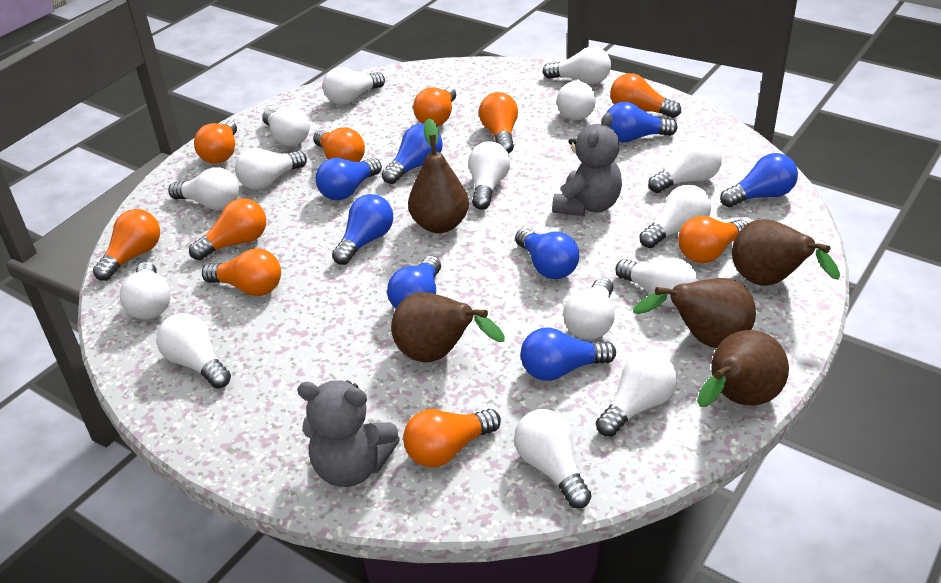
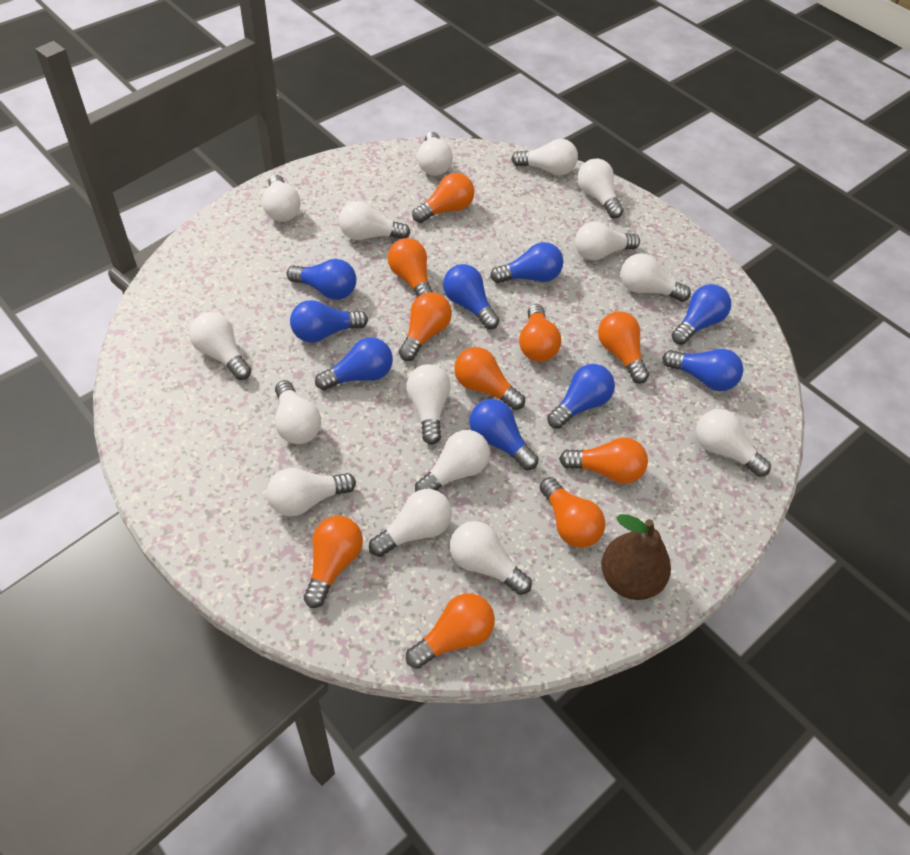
blue light bulb: 8 -> 9
brown pear: 5 -> 1
grey teddy bear: 2 -> 0

